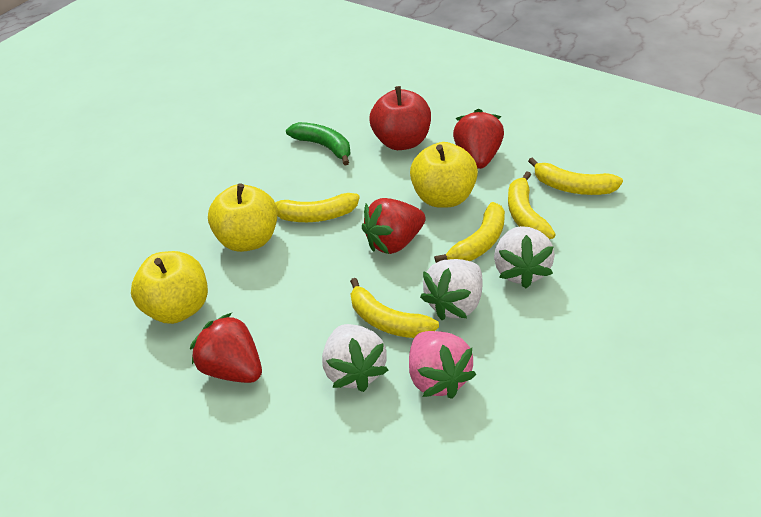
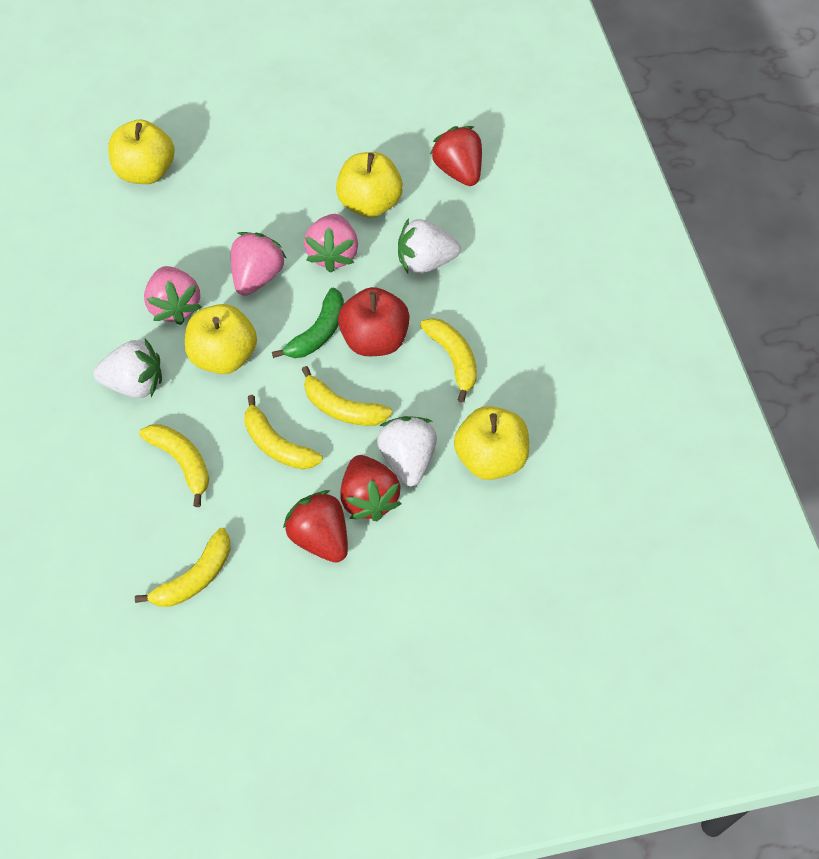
pink strawberry: 1 -> 3
yellow apple: 3 -> 4

